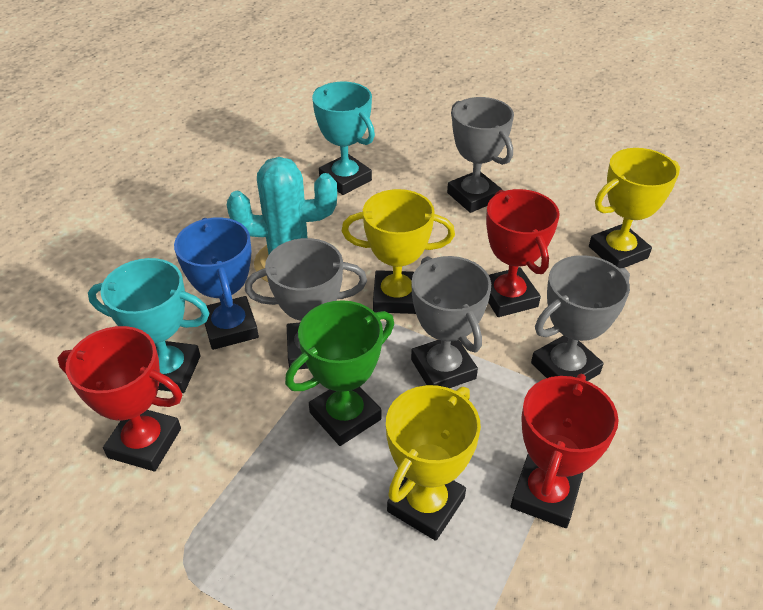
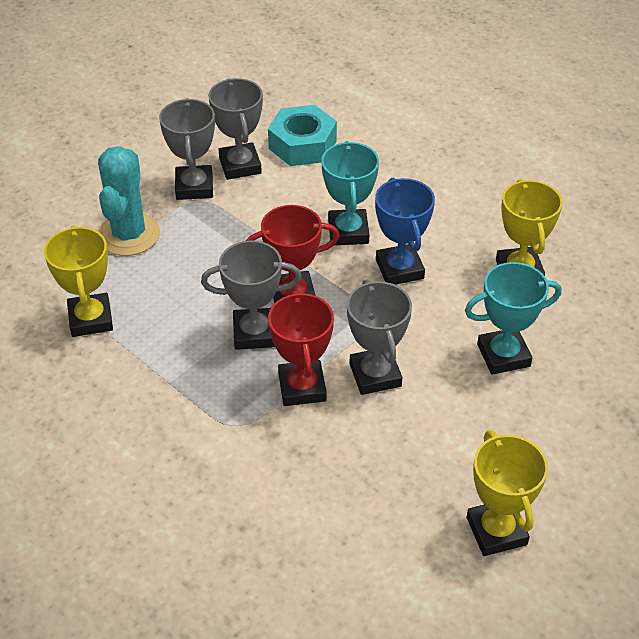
green trophy: 1 -> 0
red trophy: 3 -> 2
turquoise nut: 0 -> 1

